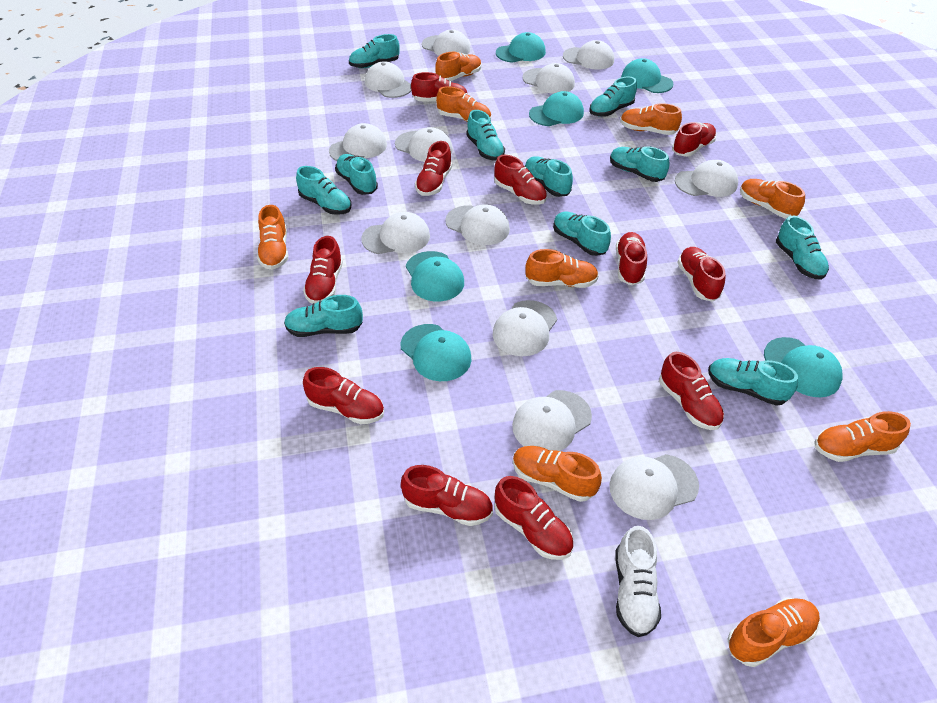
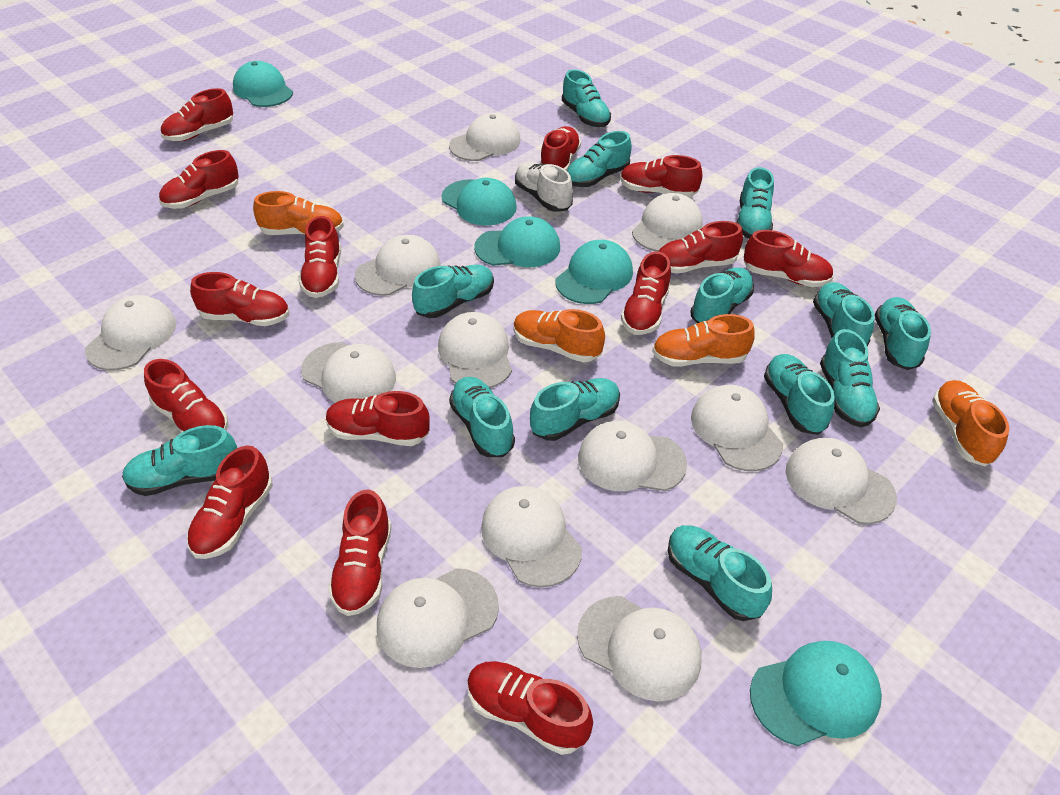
orange shoe: 9 -> 4
red shoe: 11 -> 14
turquoise cap: 6 -> 5
turquoise shoe: 11 -> 13

